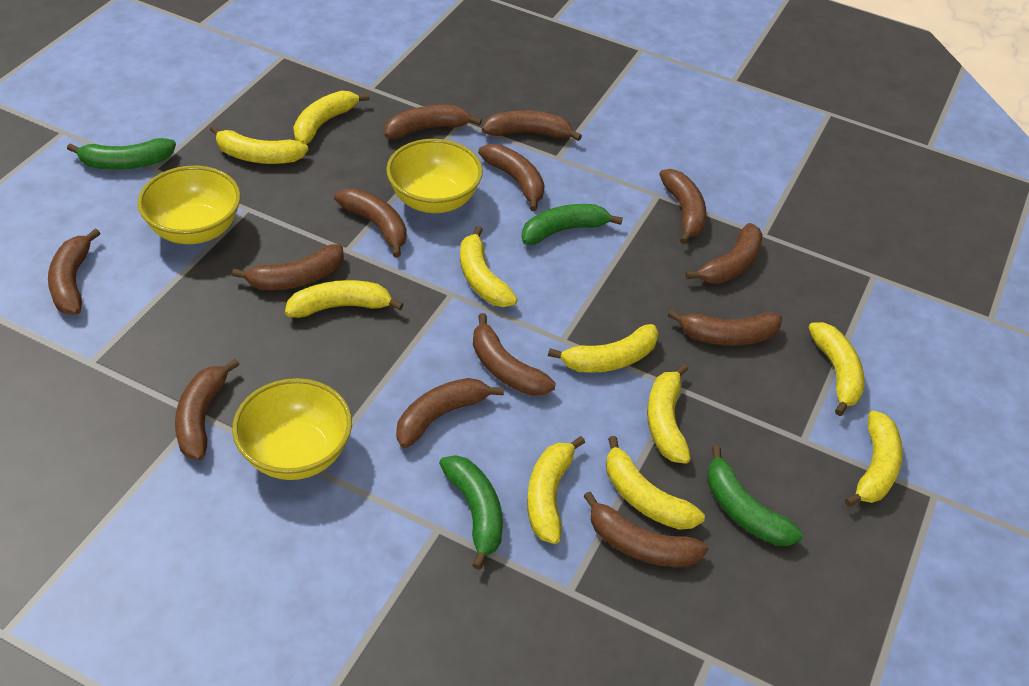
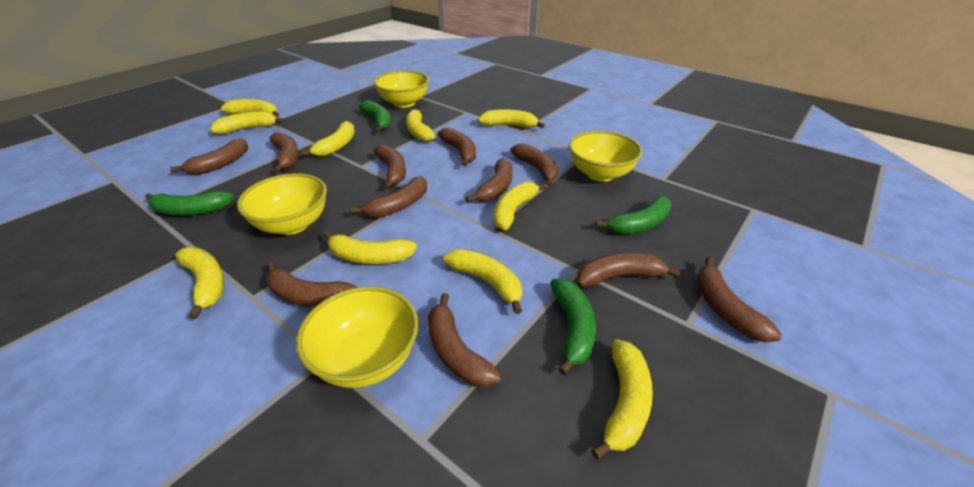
brown banana: 13 -> 11
yellow bowl: 3 -> 4

